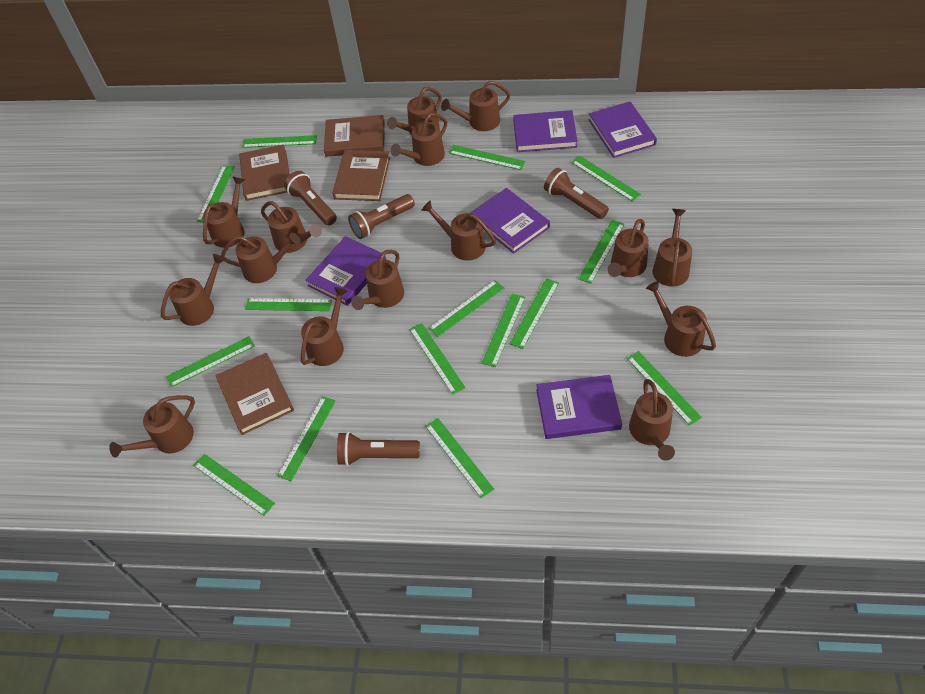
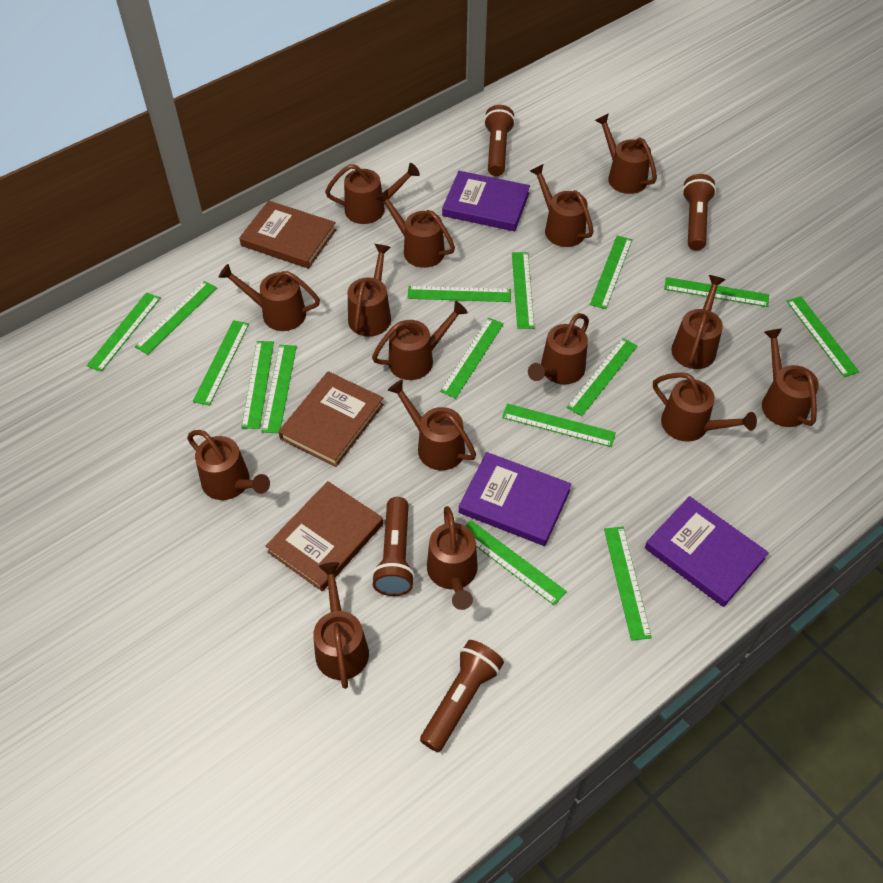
brown book: 4 -> 3
purple book: 5 -> 3

